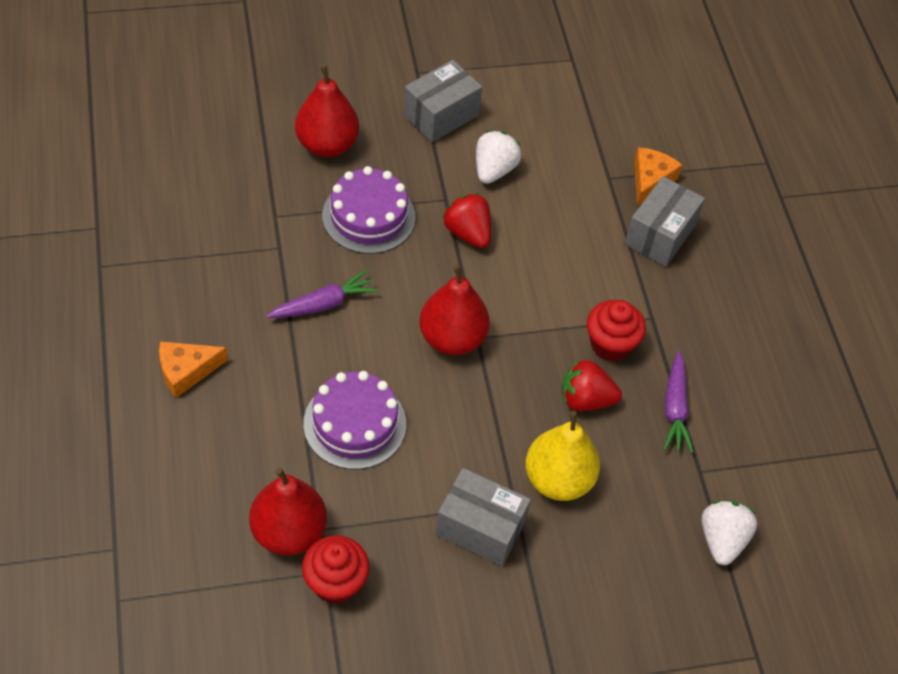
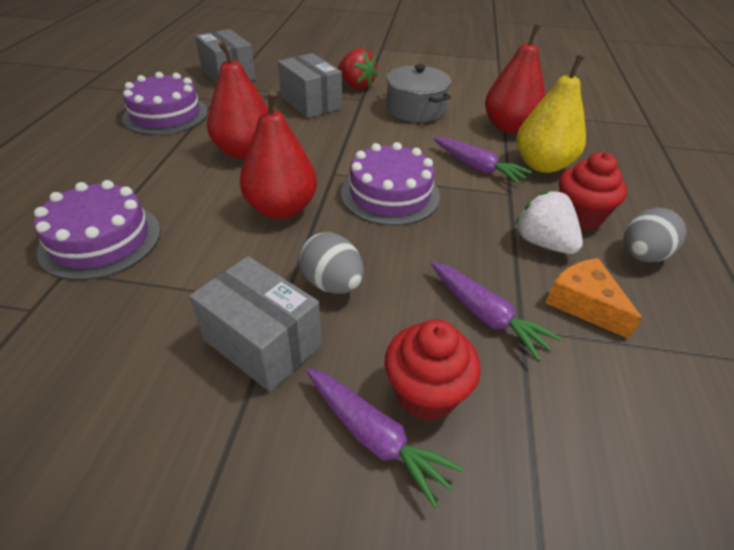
grey egg: 0 -> 2
grey pot: 0 -> 1
orange cheese: 2 -> 1
purple cake: 2 -> 3
purple carrot: 2 -> 3
red strawberry: 2 -> 1
white strawberry: 2 -> 1

